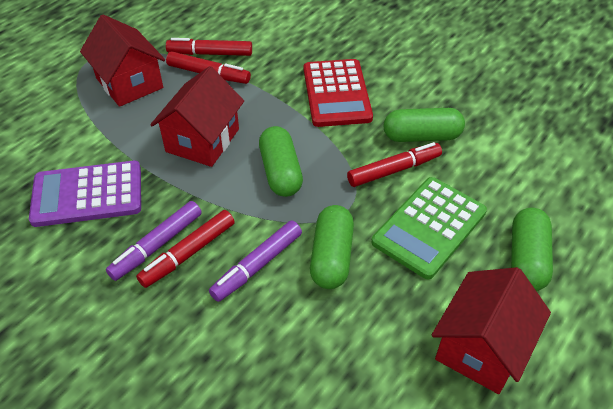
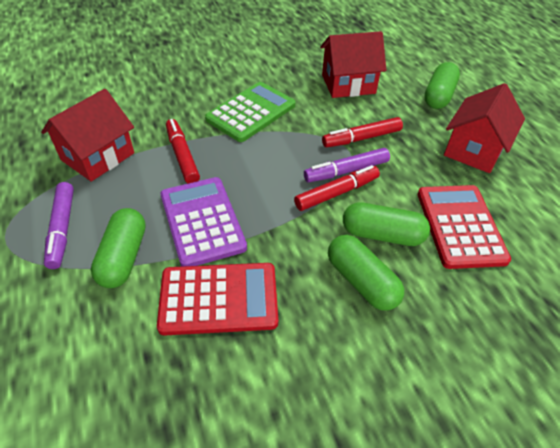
red calculator: 1 -> 2
red marker: 4 -> 3

